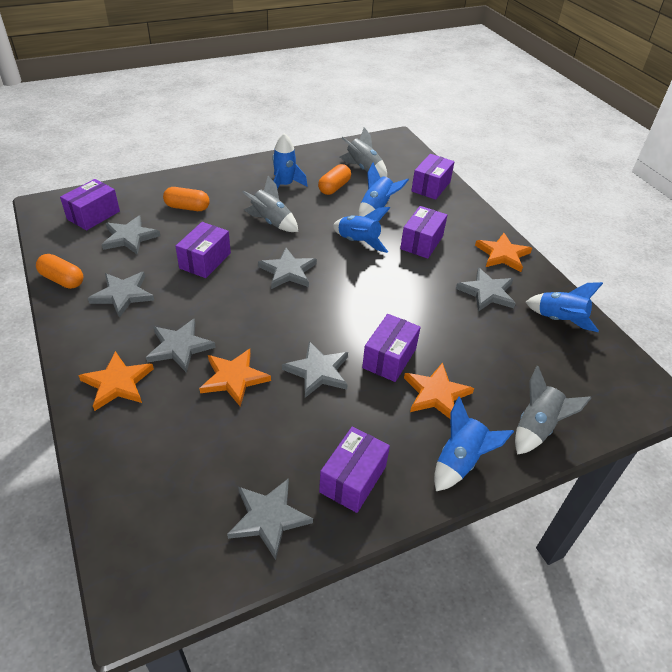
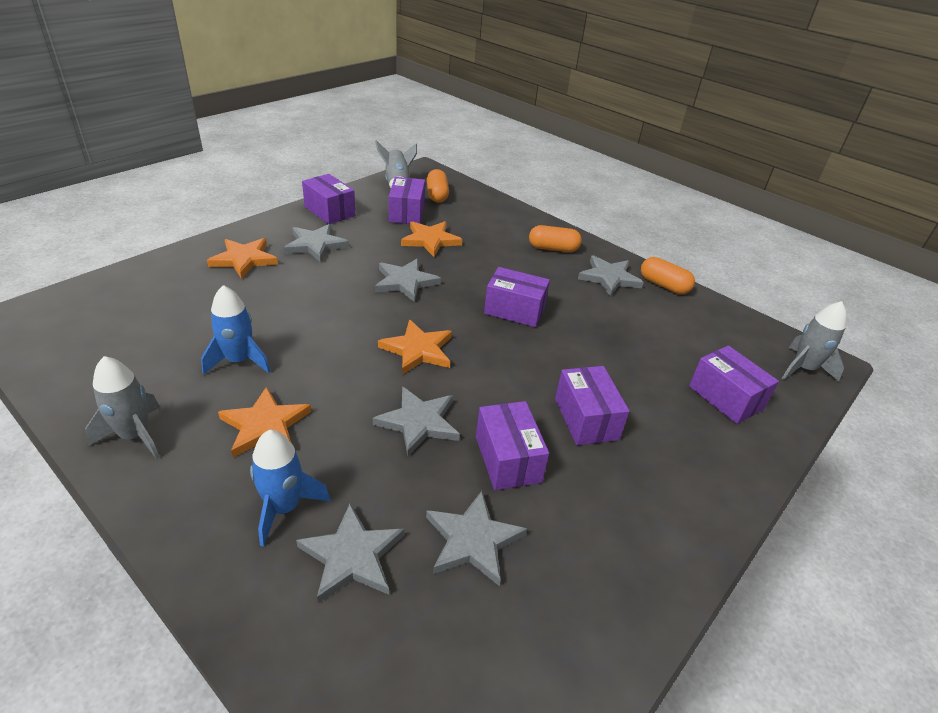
blue rocket: 5 -> 2
grey star: 7 -> 6

